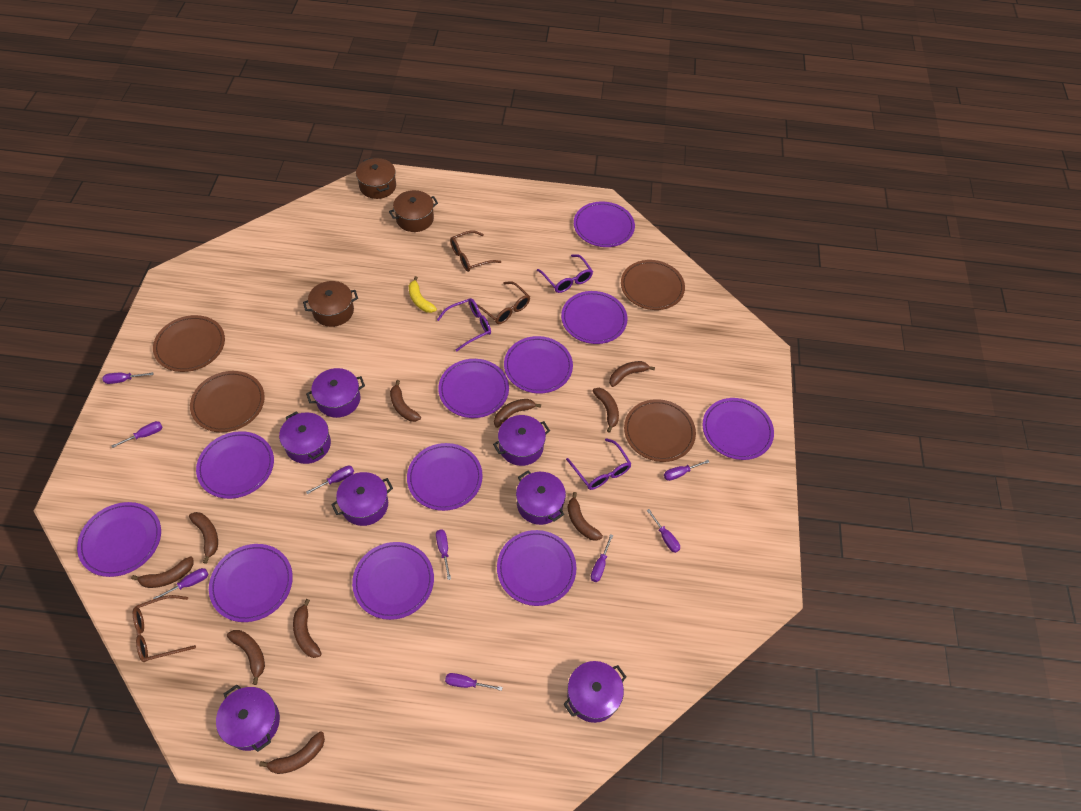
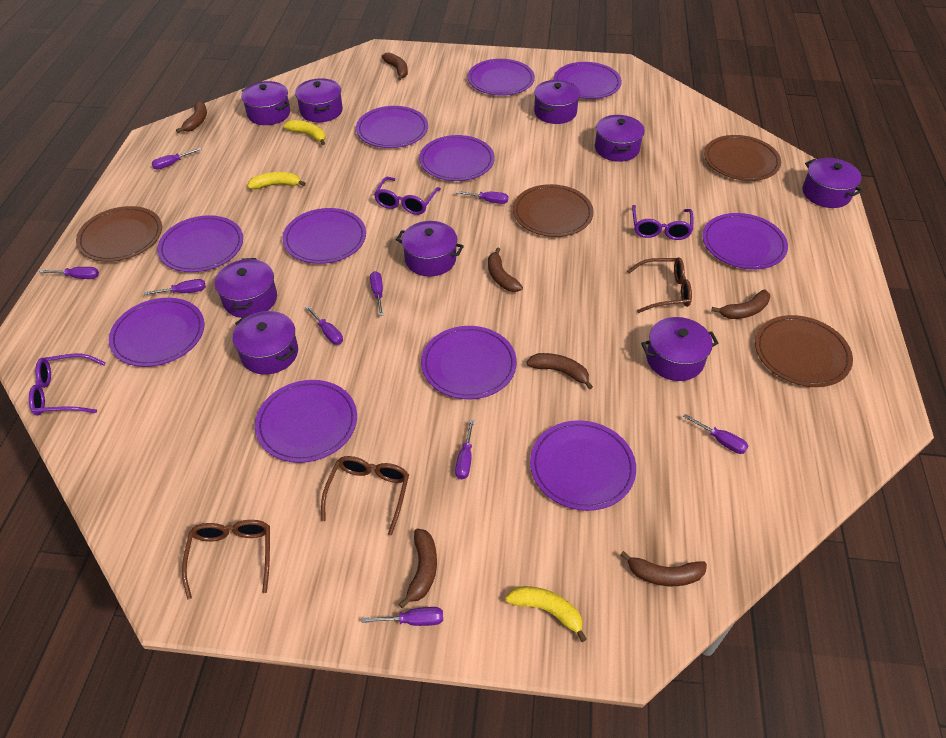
brown banana: 10 -> 7
brown pot: 3 -> 0
purple pot: 7 -> 9
yellow banana: 1 -> 3

